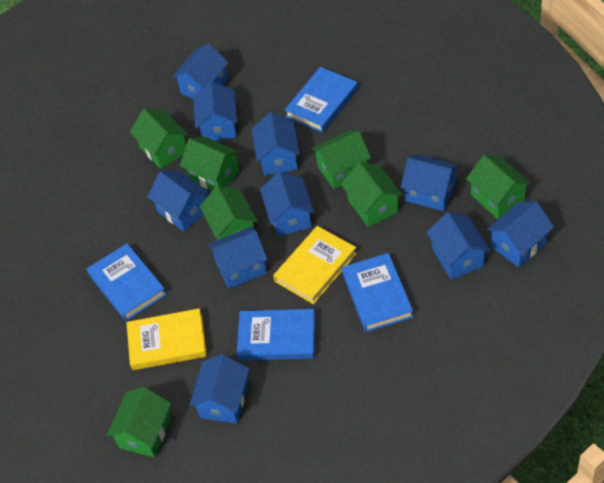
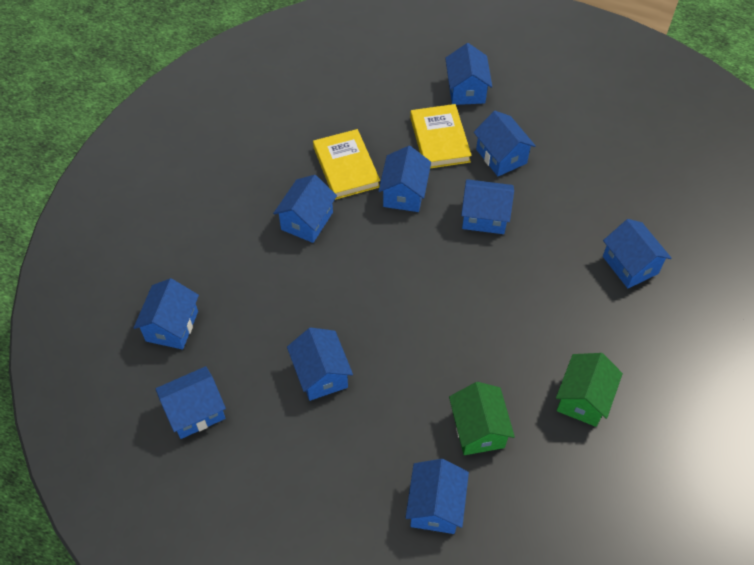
blue book: 4 -> 0
green house: 7 -> 2

